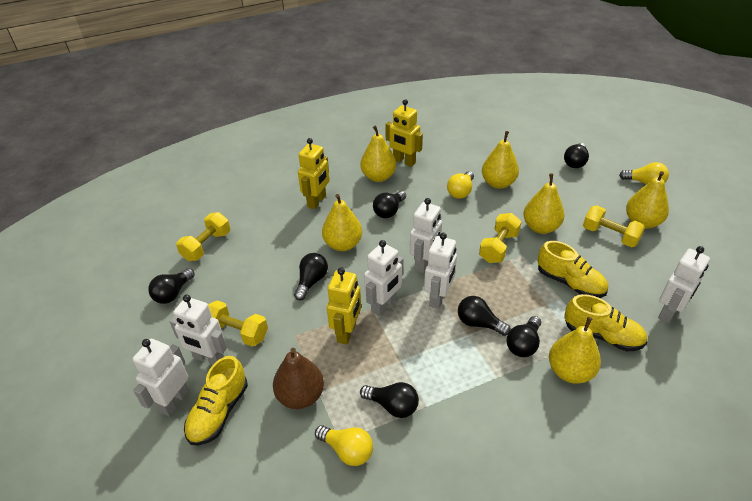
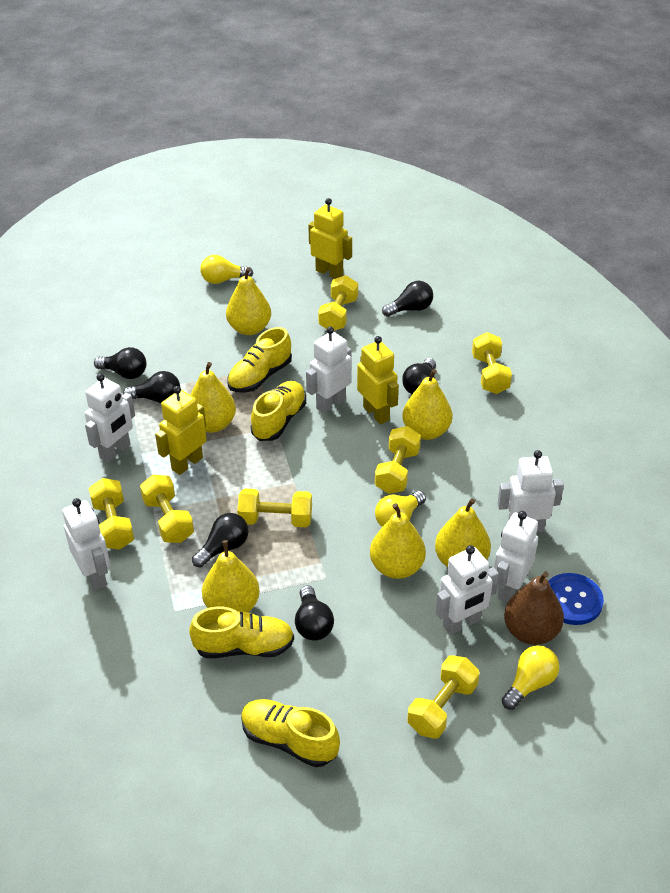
black light bulb: 7 -> 6
blue button: 0 -> 1
yellow dumbbell: 4 -> 7
yellow shoe: 3 -> 4

